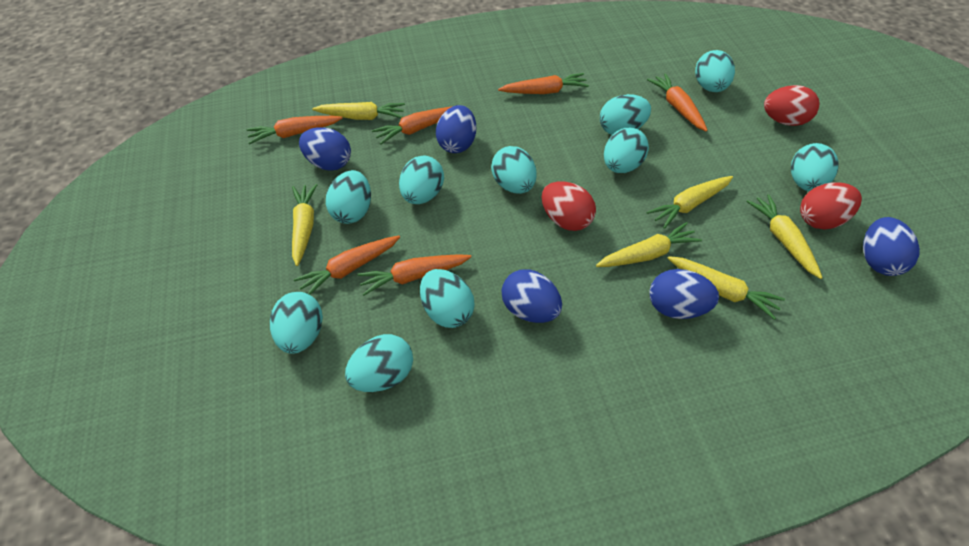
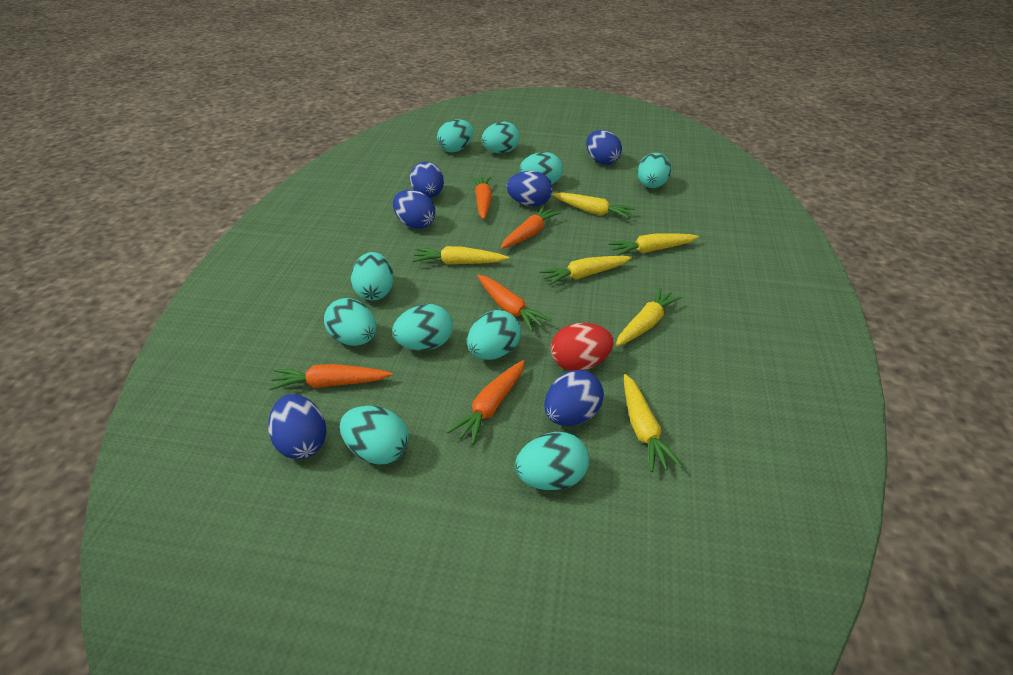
blue egg: 5 -> 6
orange carrot: 6 -> 5
red egg: 3 -> 1

